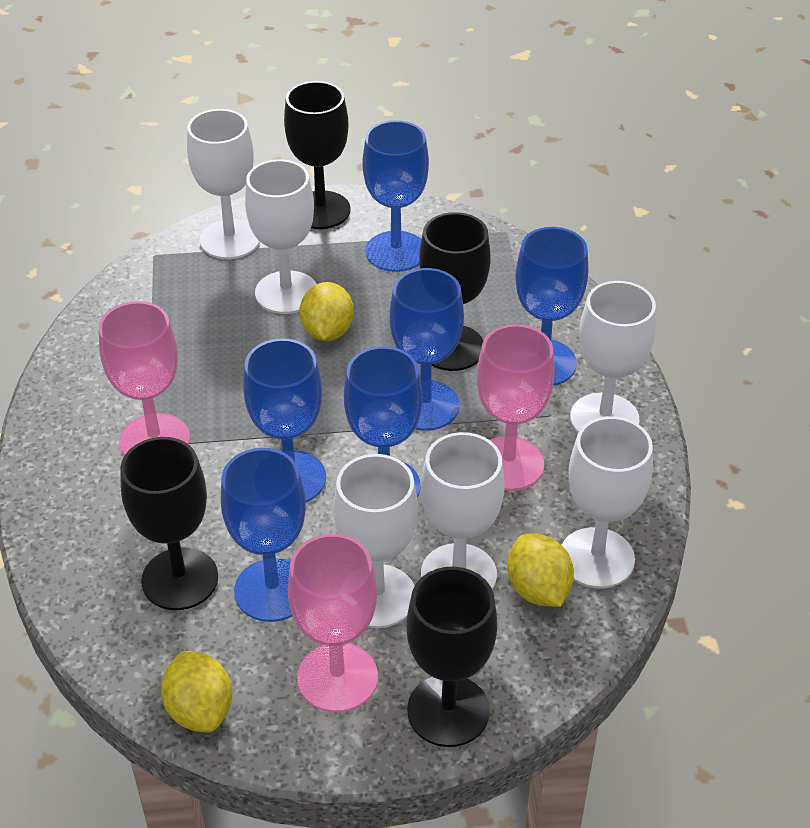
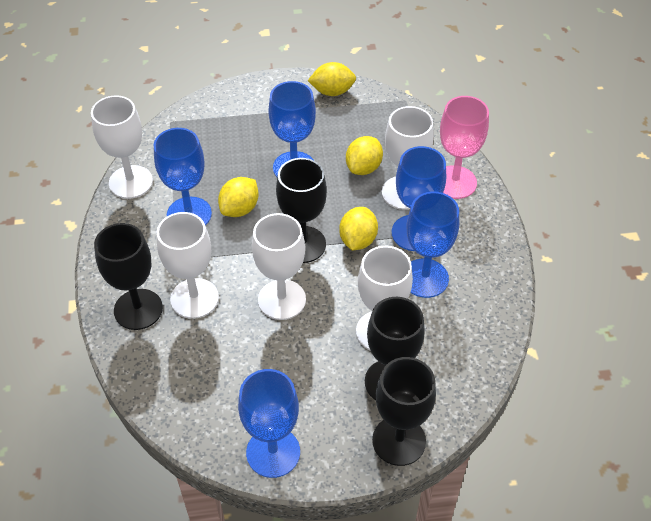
blue goblet: 6 -> 5
pink goblet: 3 -> 1
white goblet: 6 -> 5
yellow lemon: 3 -> 4

